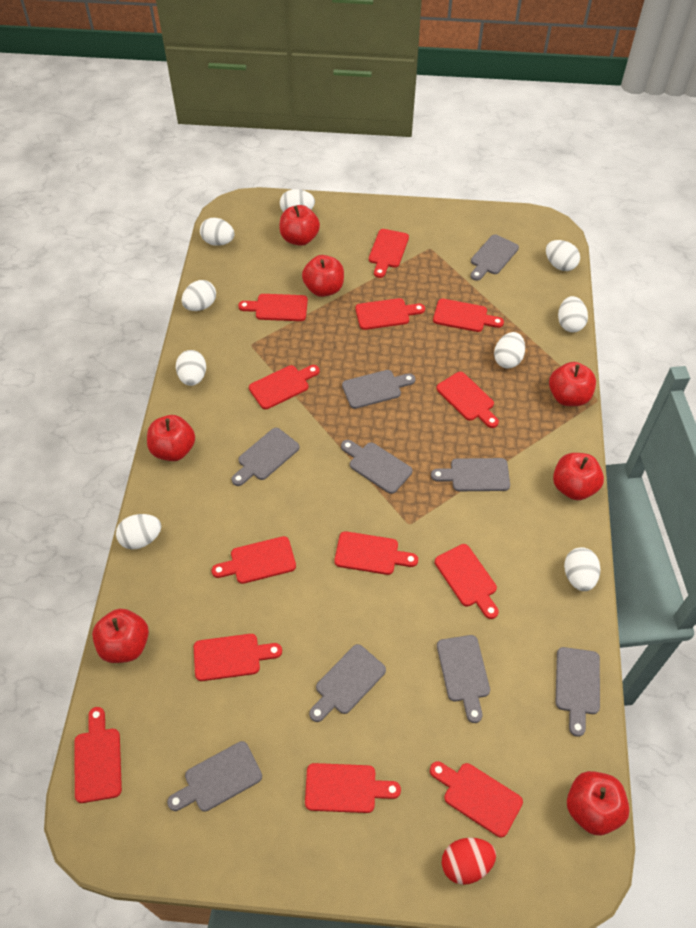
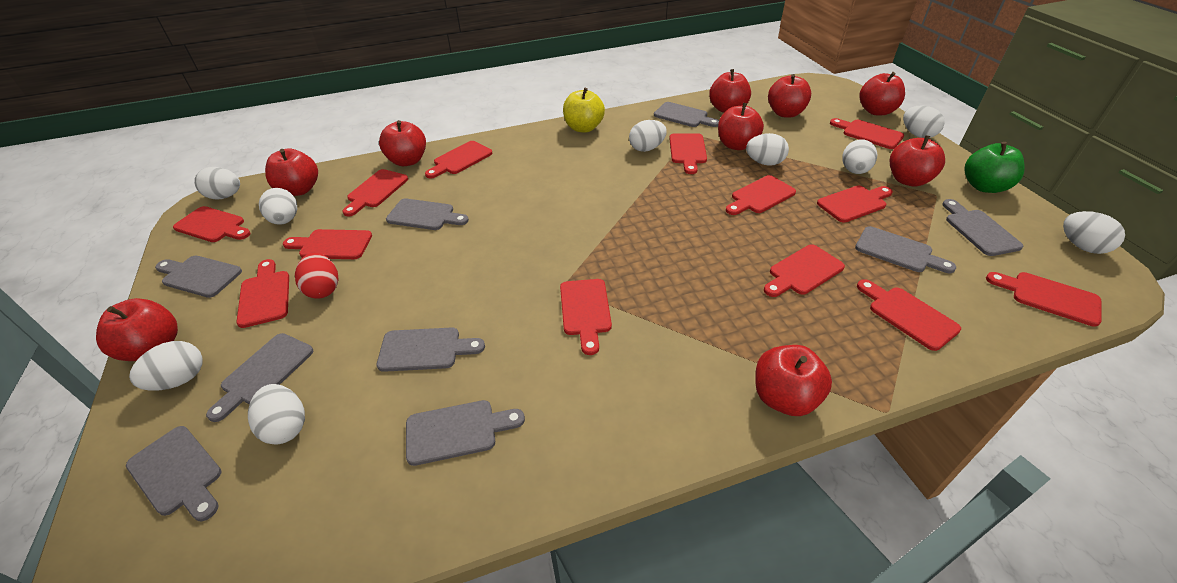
green apple: 0 -> 1
red apple: 7 -> 9
yellow apple: 0 -> 1

